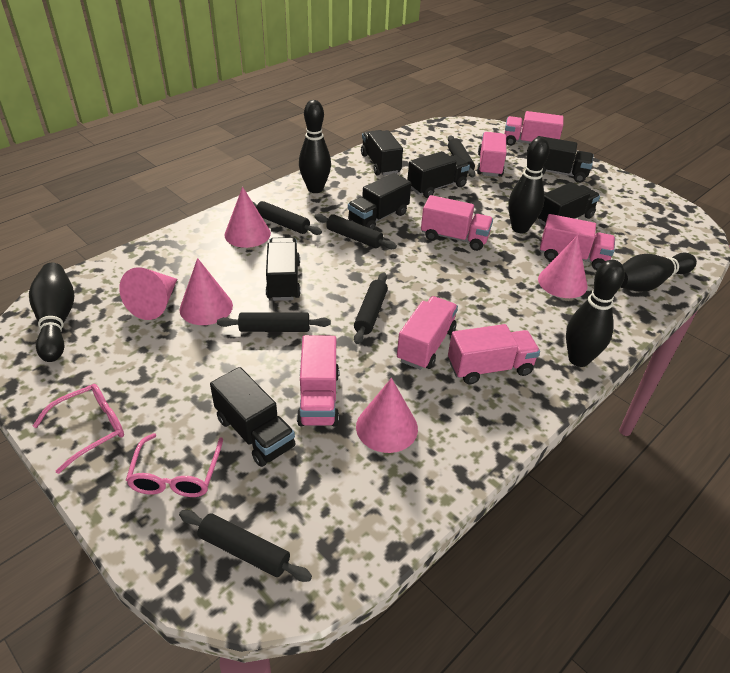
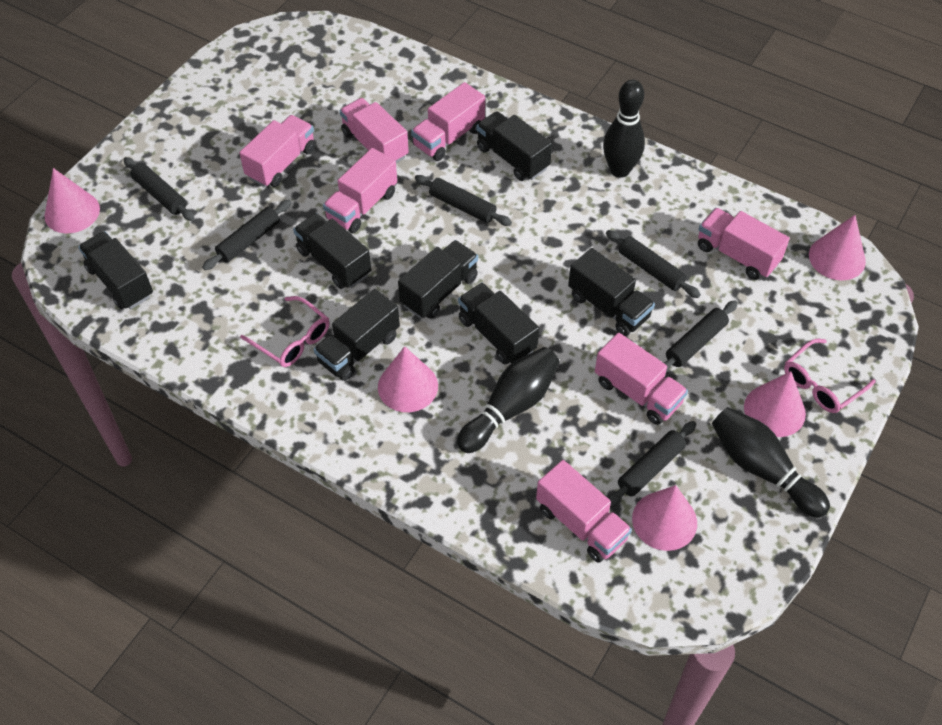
black bowling pin: 5 -> 3

